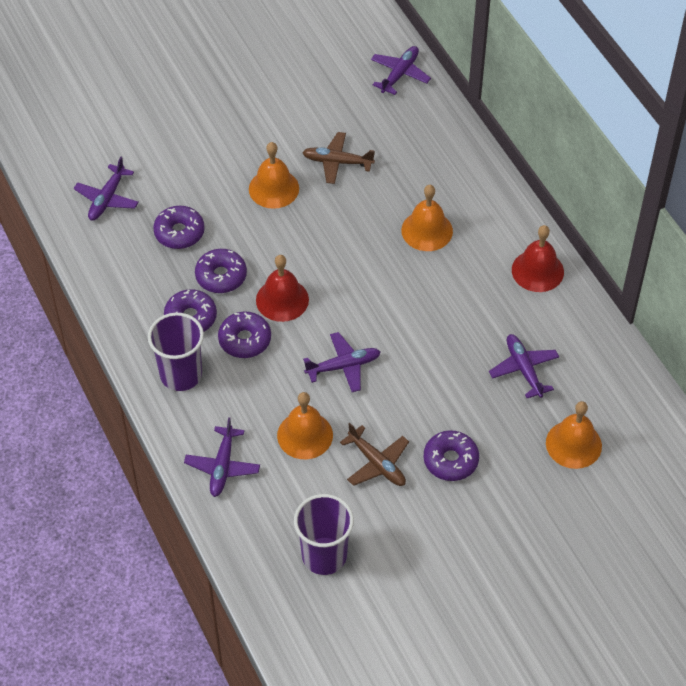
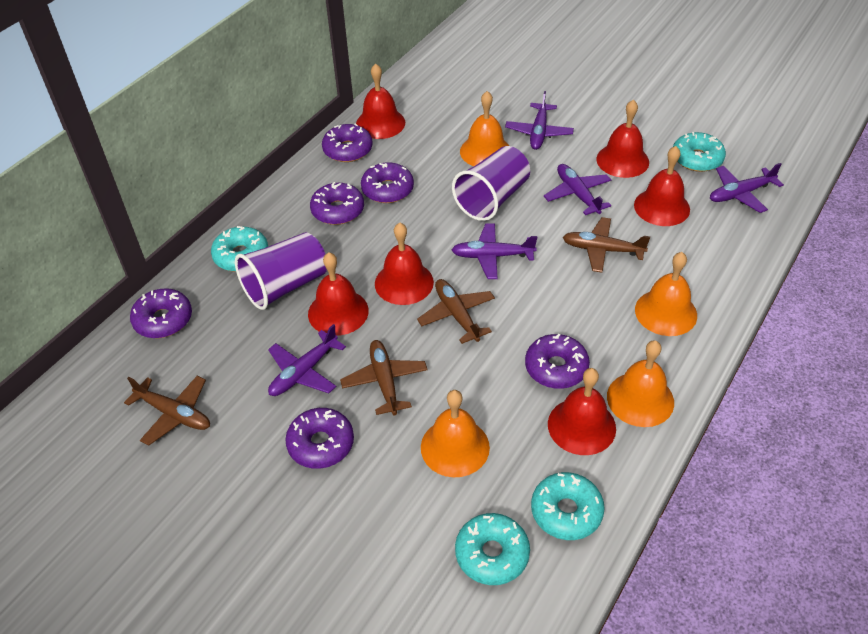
brown plane: 2 -> 4
purple donut: 5 -> 6
red bell: 2 -> 6
turquoise donut: 0 -> 4

